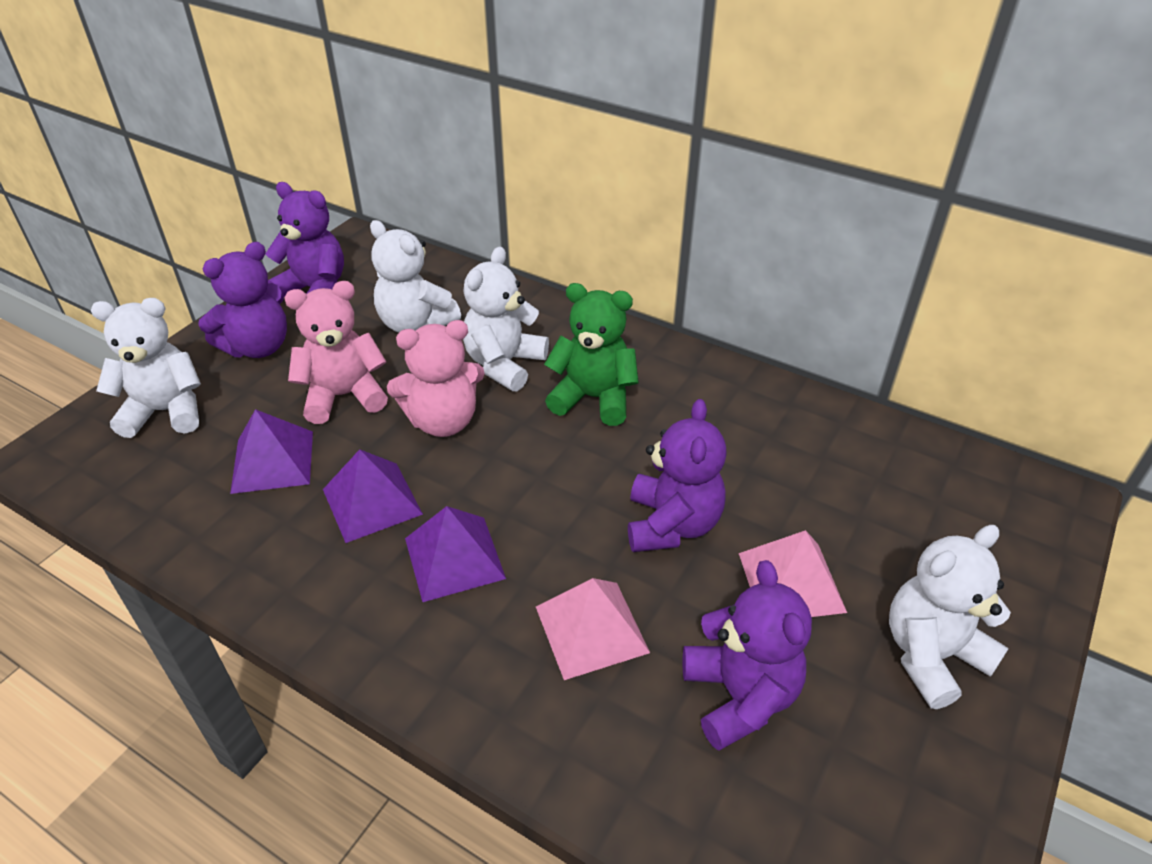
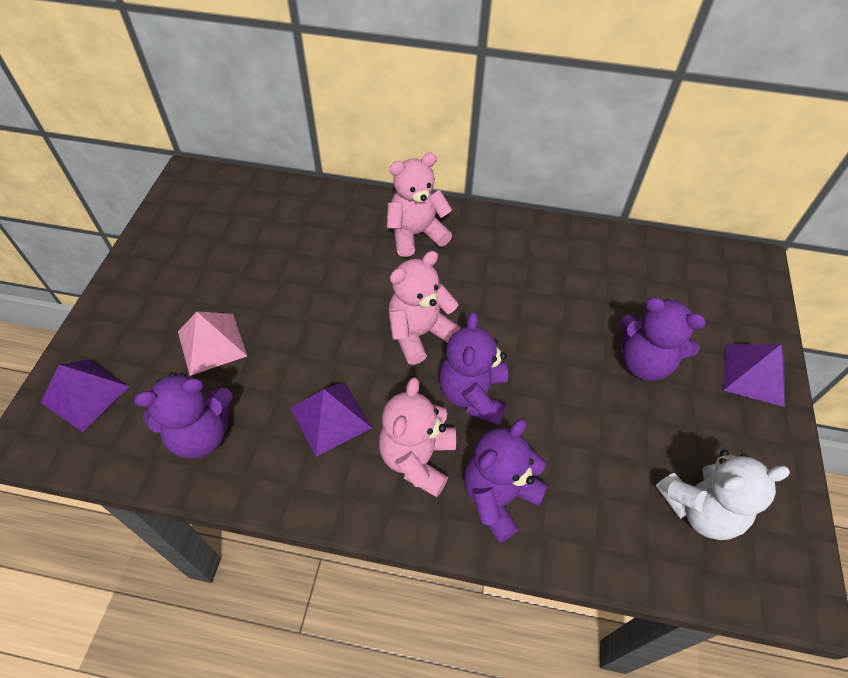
green teddy bear: 1 -> 0
pink pyramid: 2 -> 1
pink teddy bear: 2 -> 3
white teddy bear: 4 -> 1

